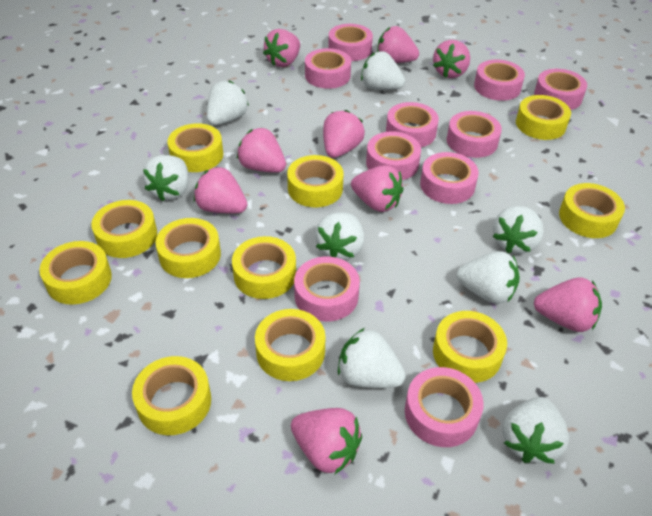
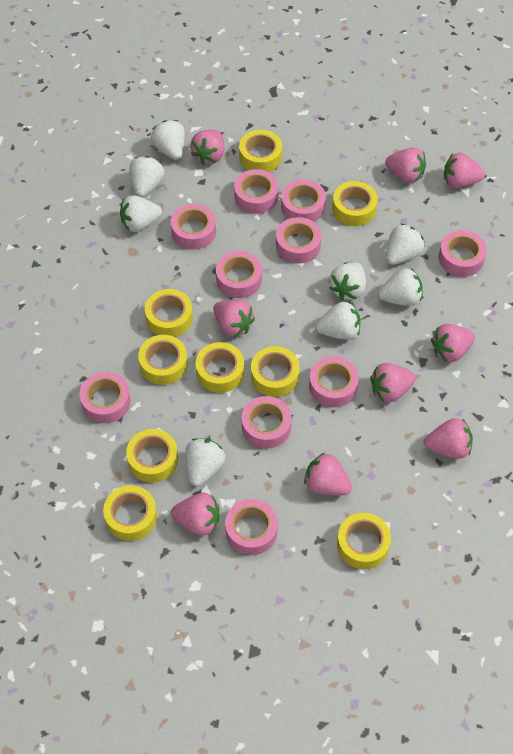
yellow tape: 11 -> 9

